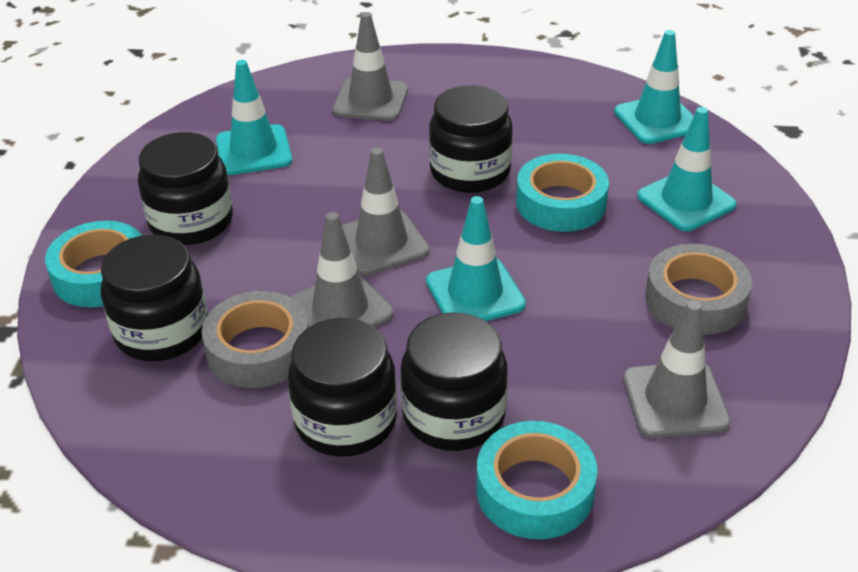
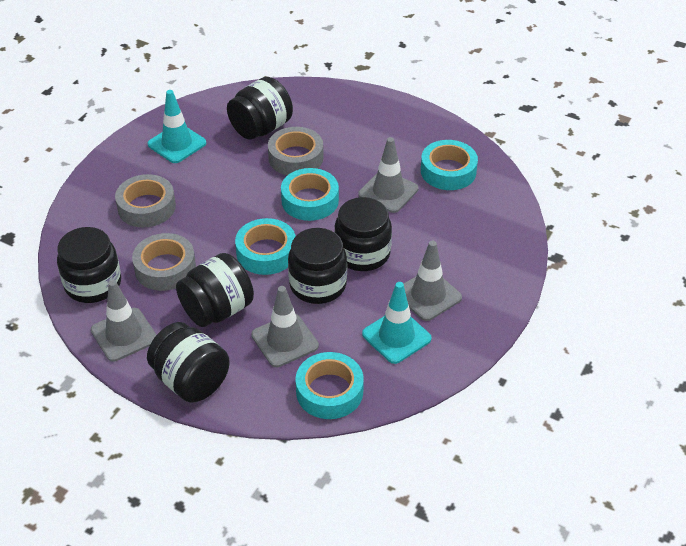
black jar: 5 -> 6
grey tape: 2 -> 3
turquoise tape: 3 -> 4
turquoise traffic cone: 4 -> 2

